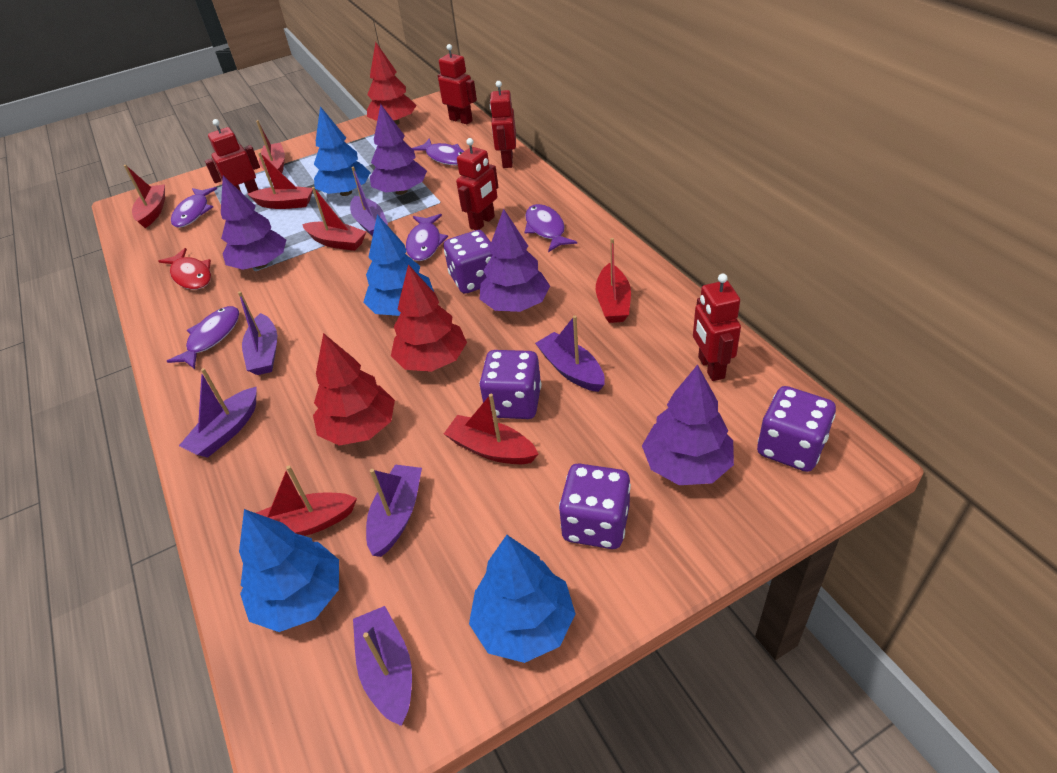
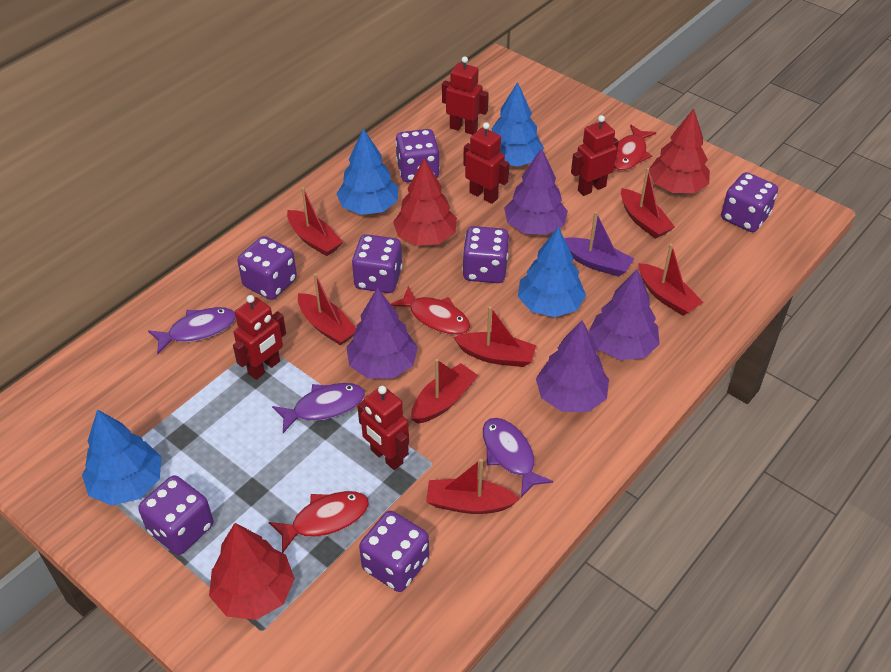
purple boat: 6 -> 1
purple dice: 4 -> 7
purple fish: 5 -> 3
red fish: 1 -> 3

